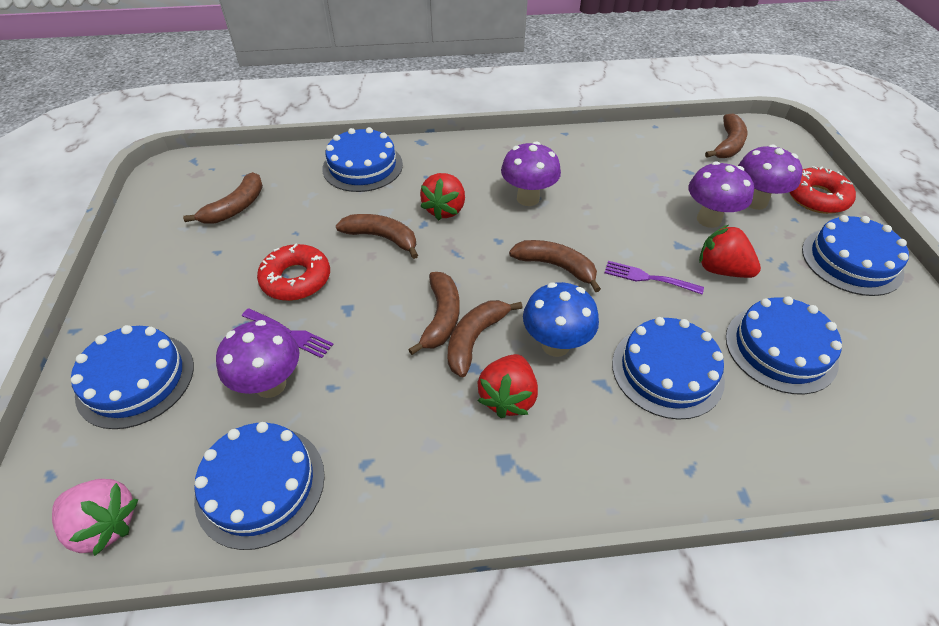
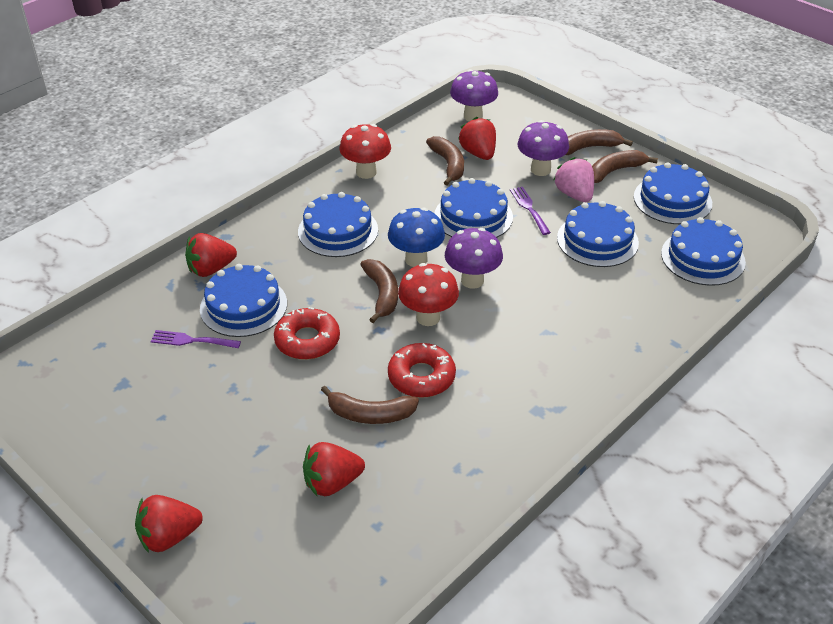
brown banana: 6 -> 5
purple mushroom: 4 -> 3
red mushroom: 0 -> 2
red strawberry: 3 -> 4

